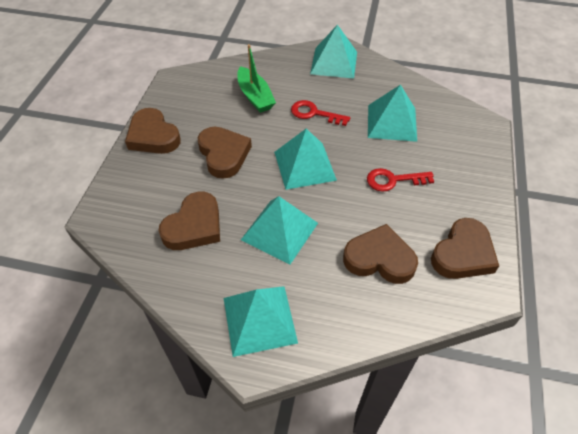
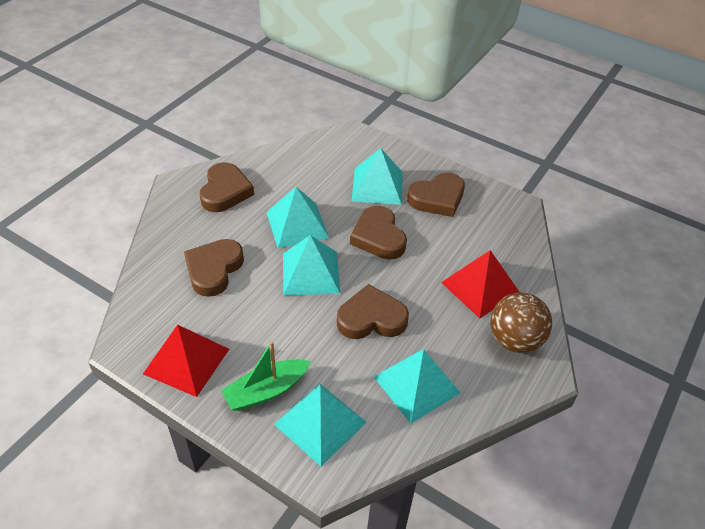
brown ball: 0 -> 1
red key: 2 -> 0
red pyramid: 0 -> 2

